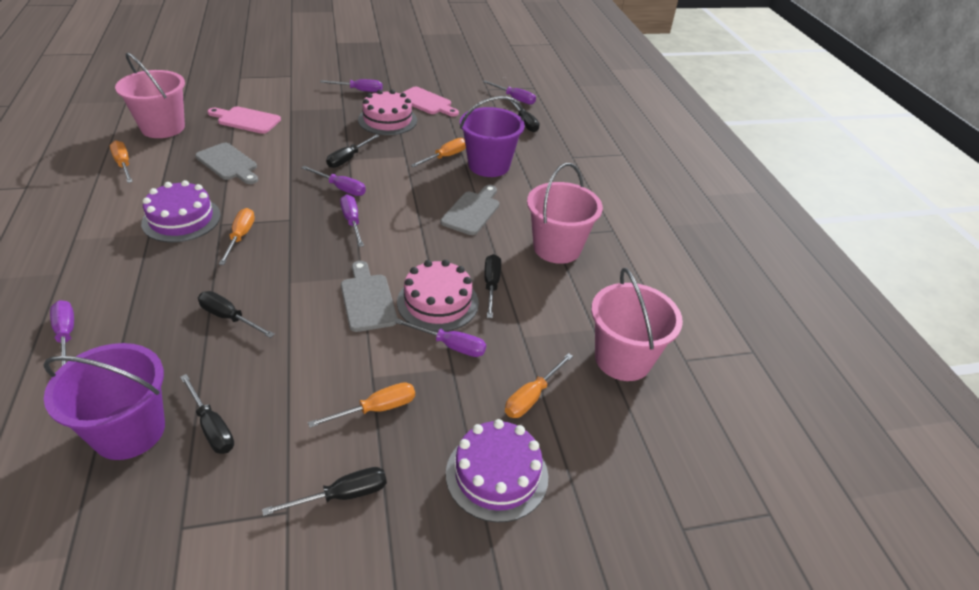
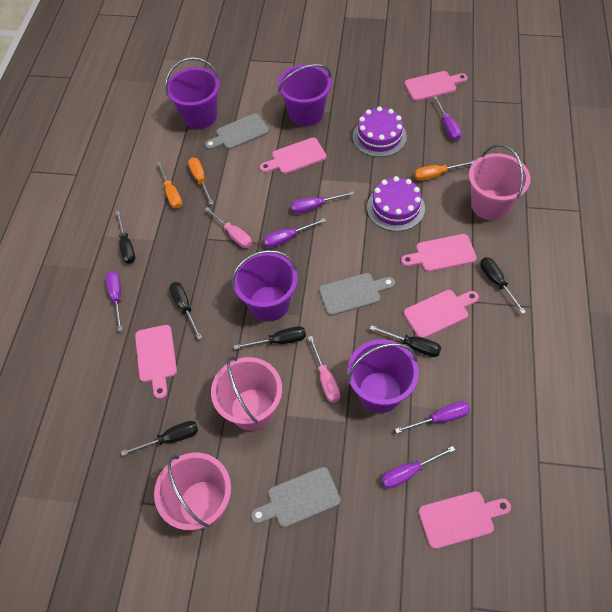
orange screwdriver: 5 -> 3
pink cake: 2 -> 0
pink cutting board: 2 -> 6
pink screwdriver: 0 -> 2
purple bucket: 2 -> 4

